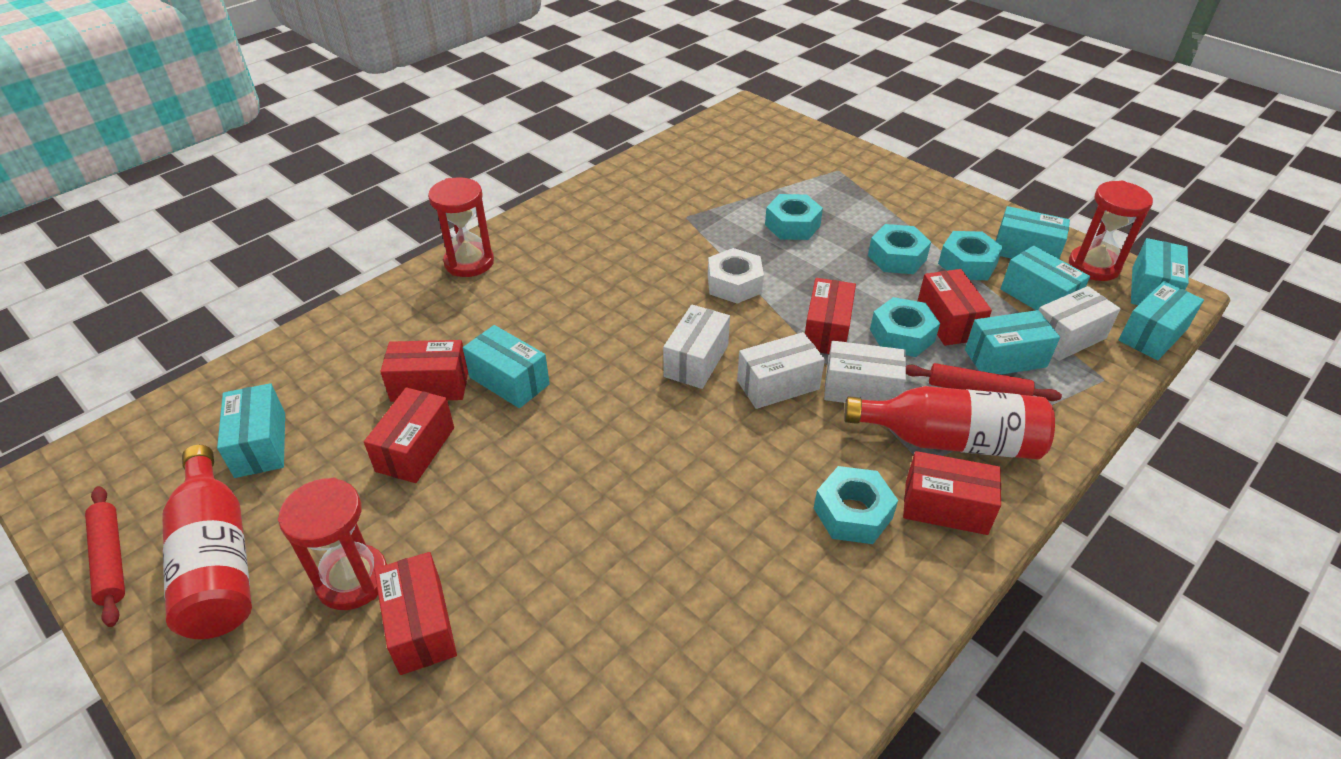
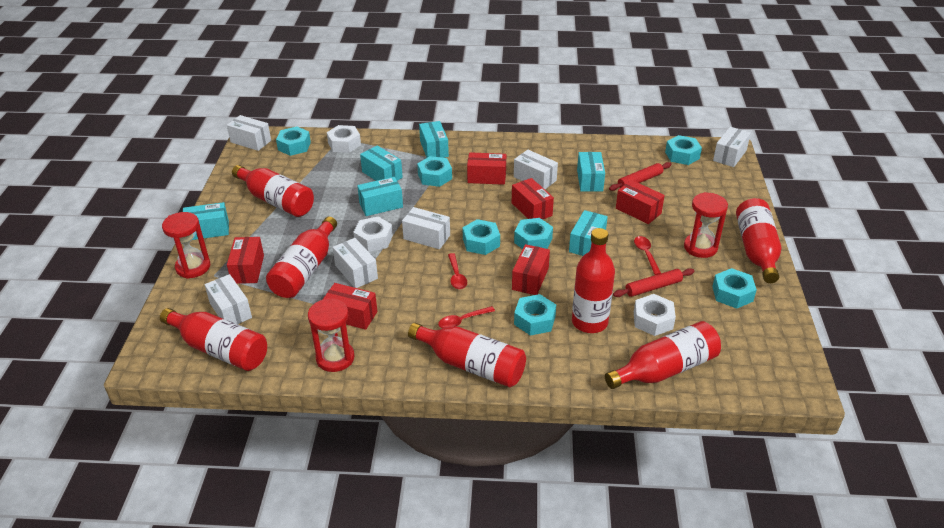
red bottle: 2 -> 7
red spoon: 0 -> 3
turquoise box: 7 -> 6
turquoise nut: 5 -> 7
white box: 4 -> 6
white nut: 1 -> 3

